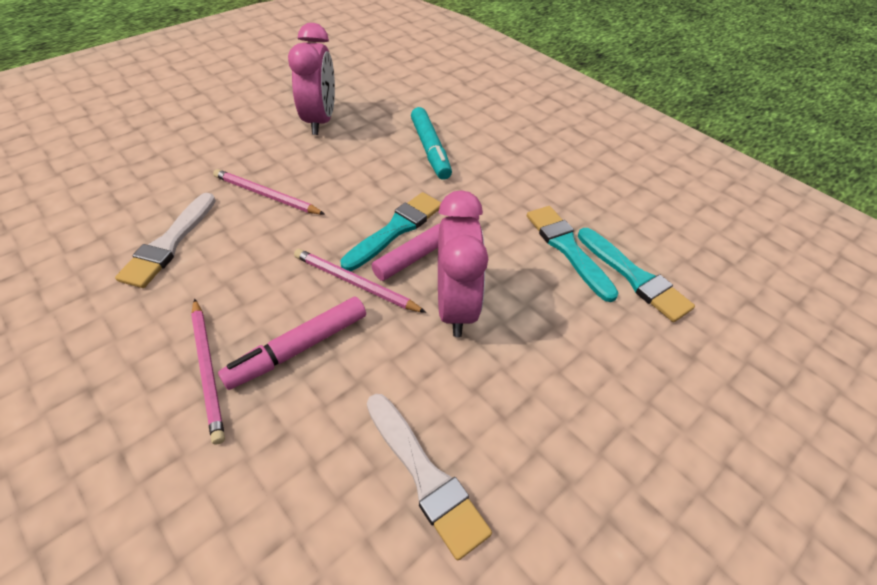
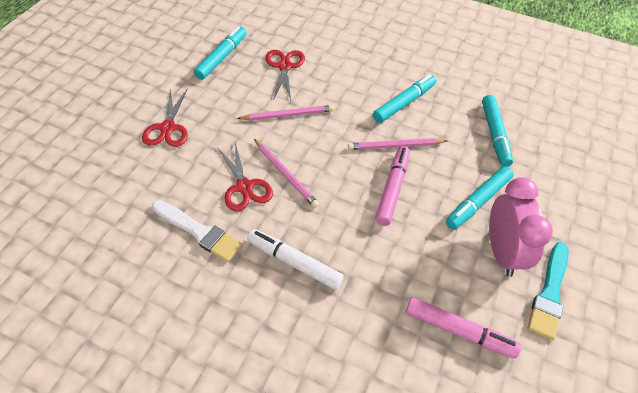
pink clock: 2 -> 1
red scissors: 0 -> 3
turquoise brush: 3 -> 1
turquoise marker: 1 -> 4
white brush: 2 -> 1
white marker: 0 -> 1

